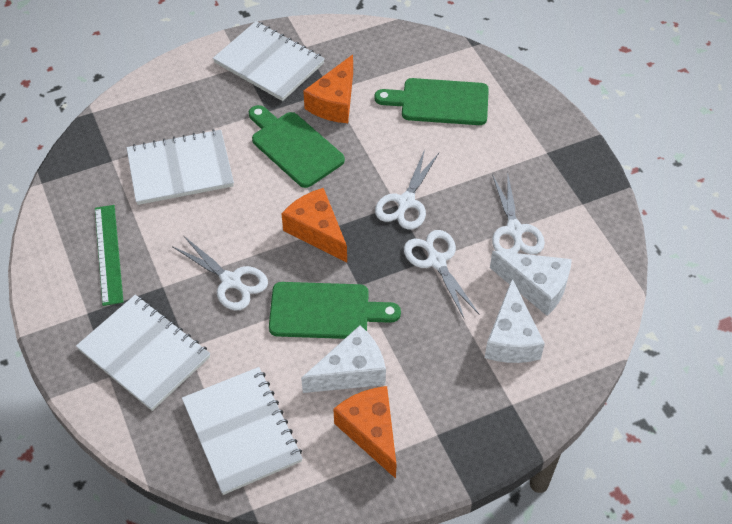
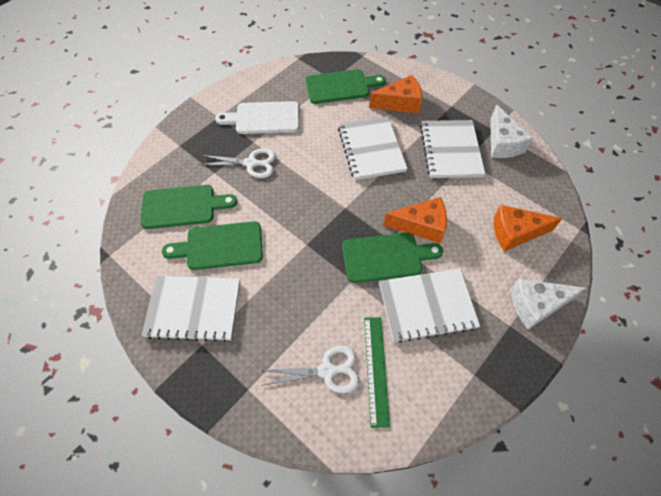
green cutting board: 3 -> 4
white cheese: 3 -> 2
white cutting board: 0 -> 1
white scissors: 4 -> 2

